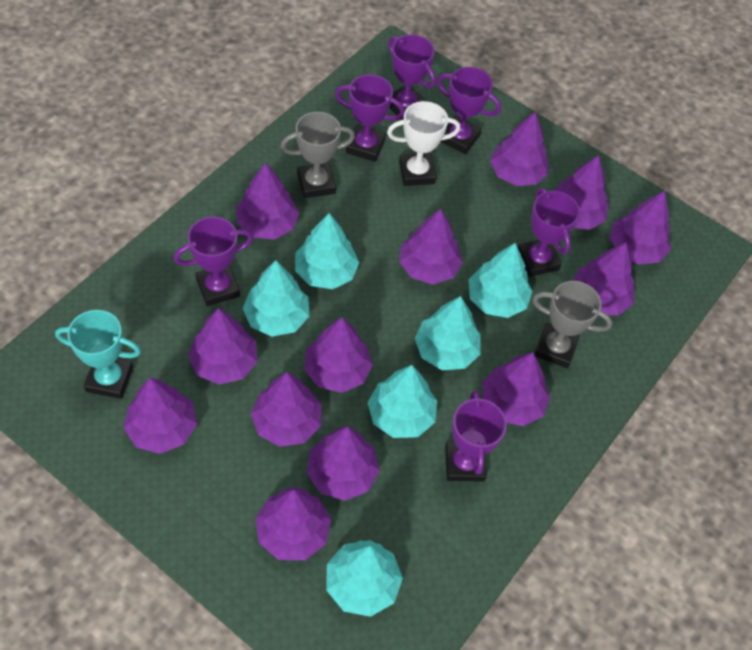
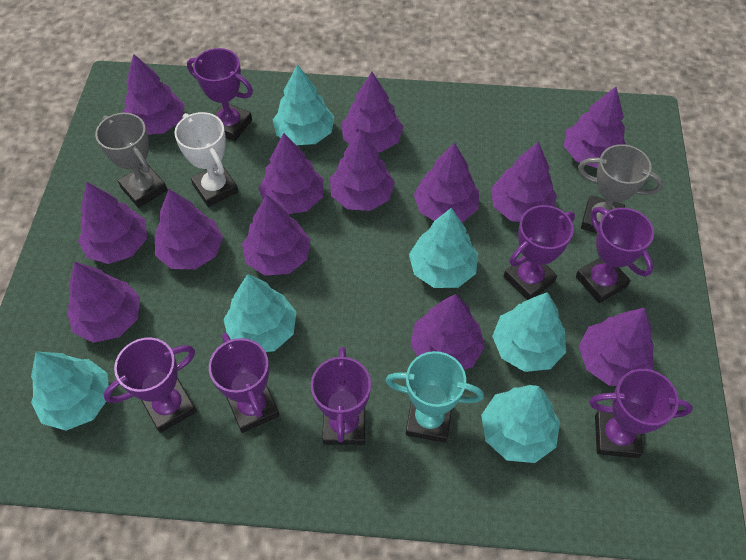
purple trophy: 6 -> 7

